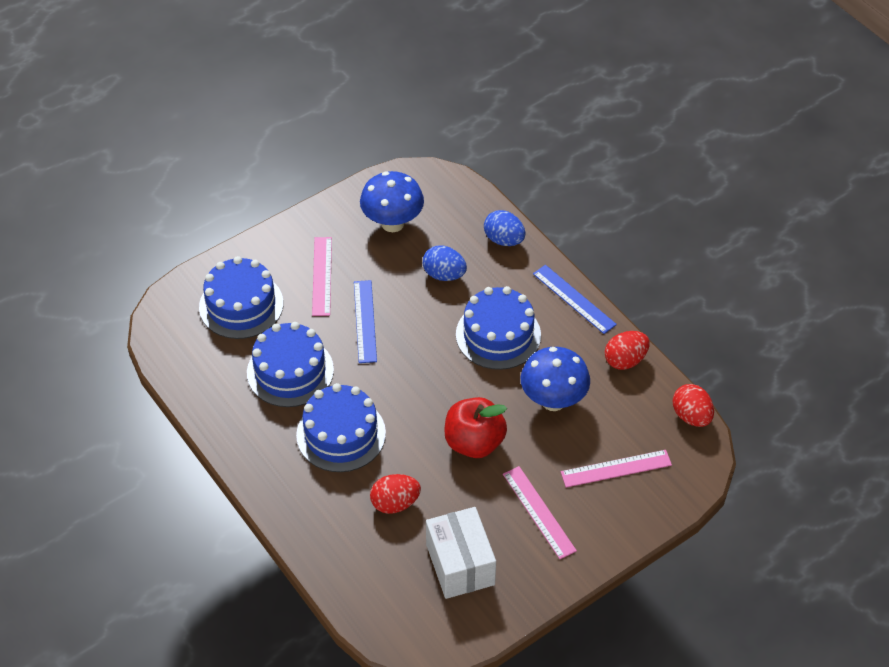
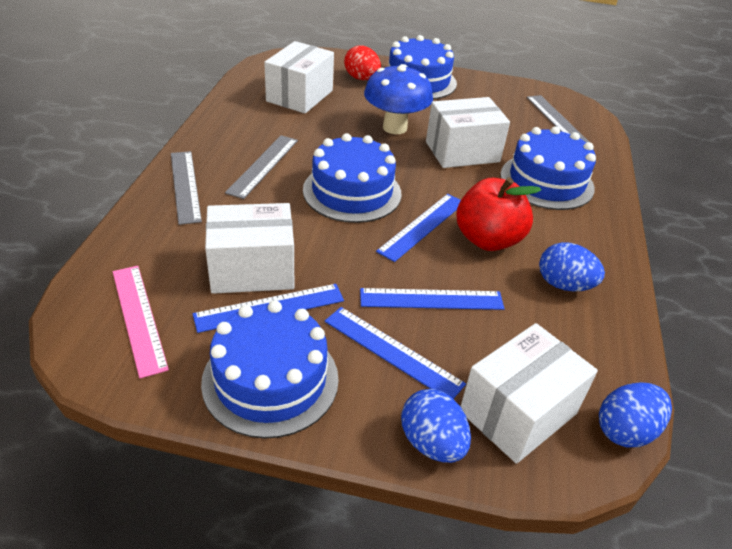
blue egg: 2 -> 3
blue mushroom: 2 -> 1
blue ruler: 2 -> 4
grey ruler: 0 -> 3
pink ruler: 3 -> 1
red egg: 3 -> 1
white box: 1 -> 4

